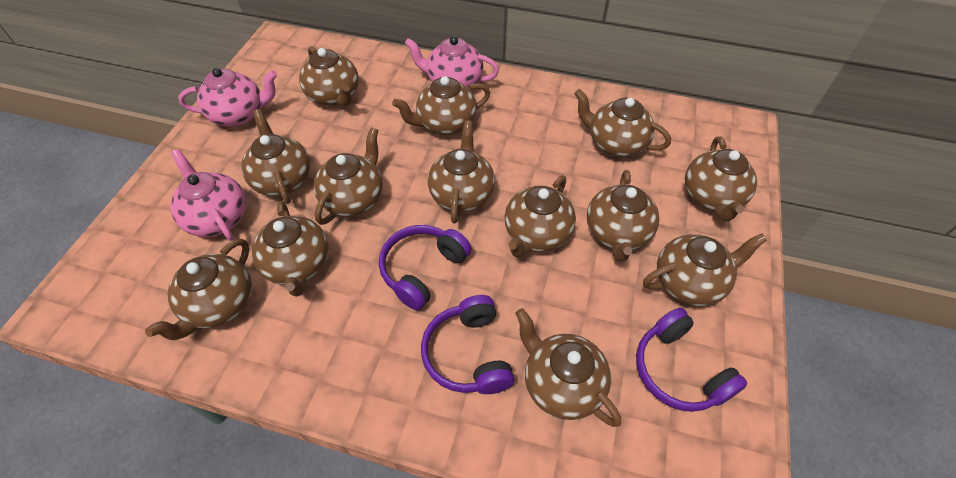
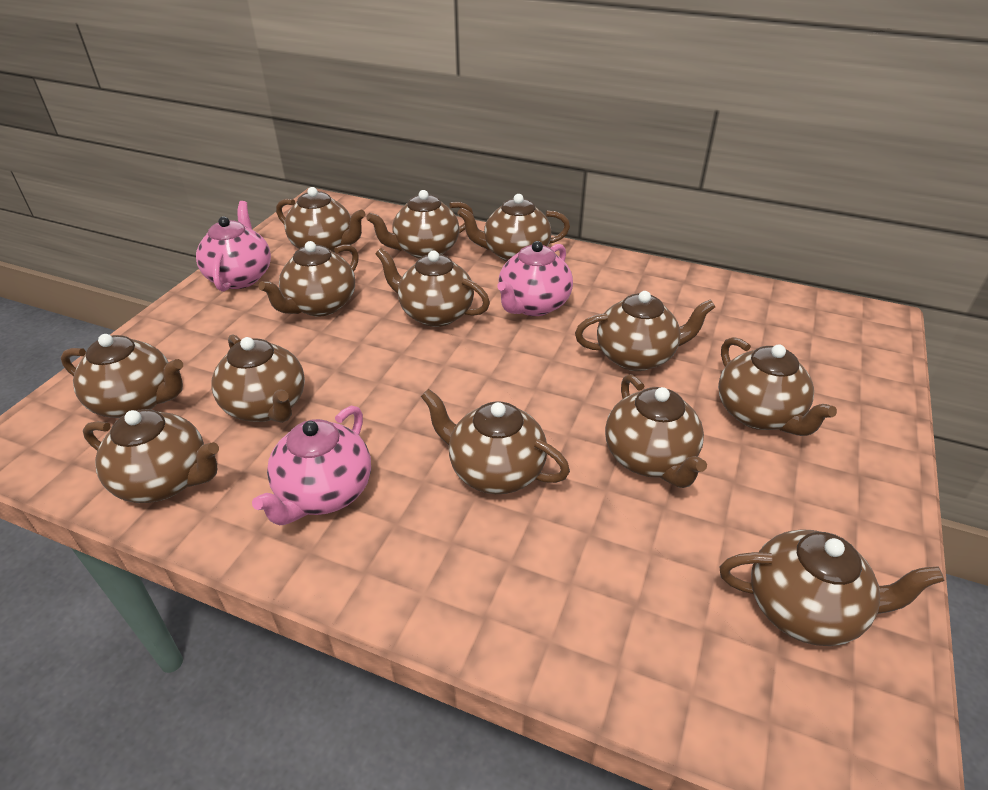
purple headphones: 3 -> 0

